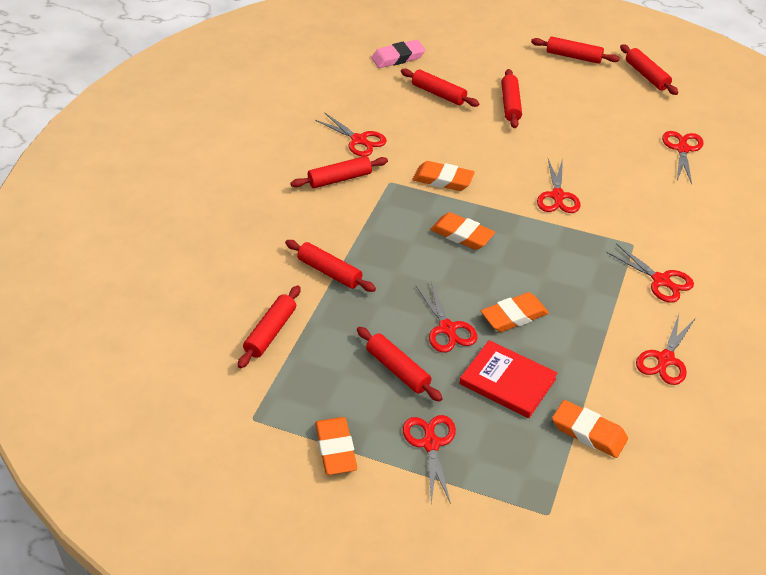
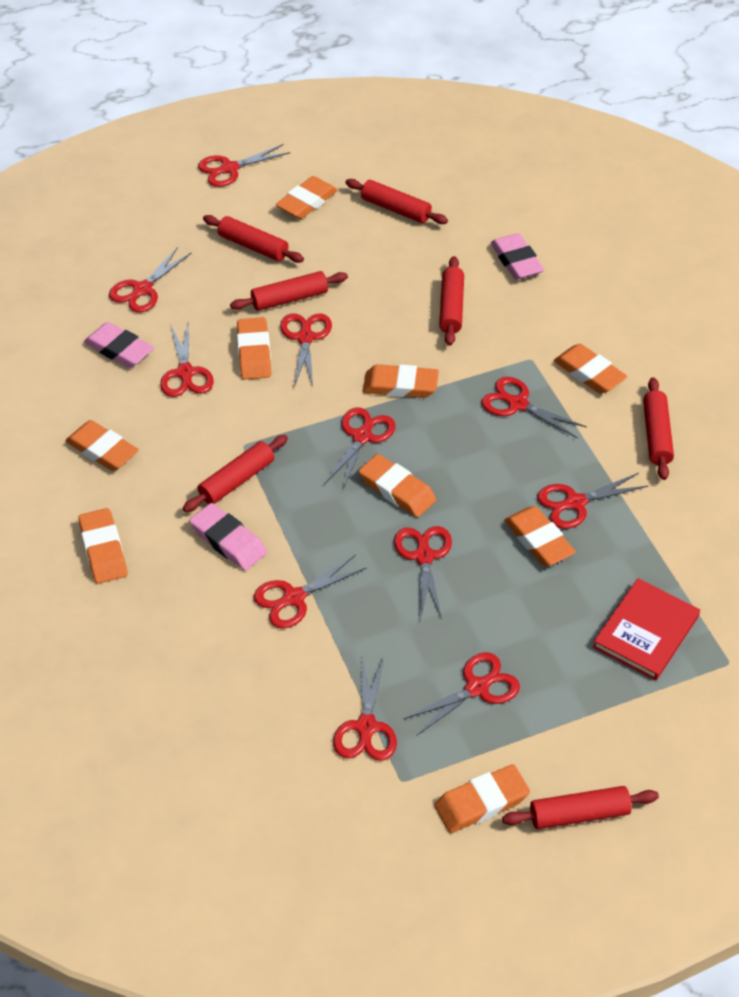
orange eraser: 5 -> 9
pink eraser: 1 -> 3
red rolling pin: 8 -> 7
red scissors: 7 -> 11

